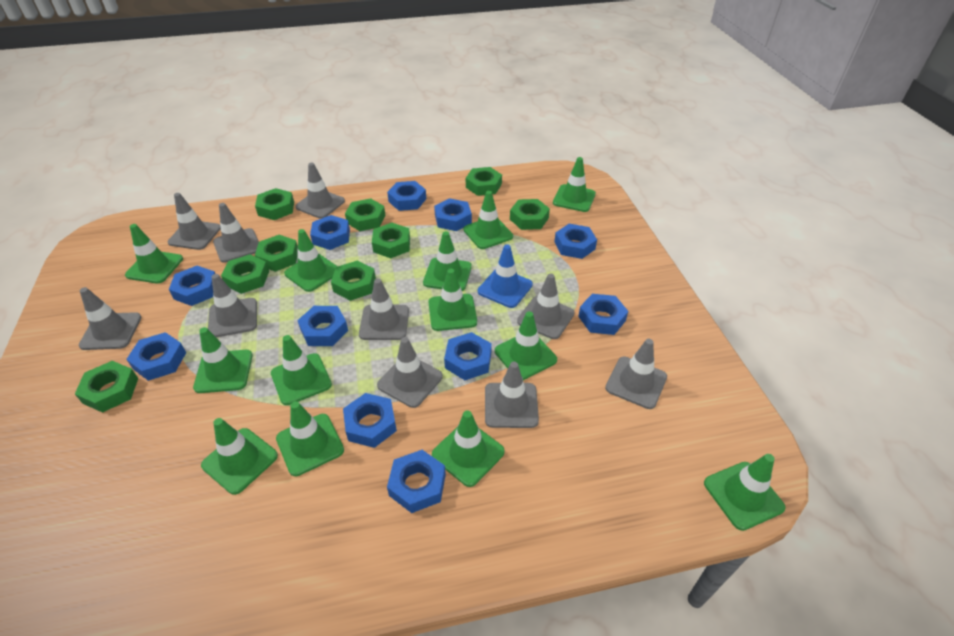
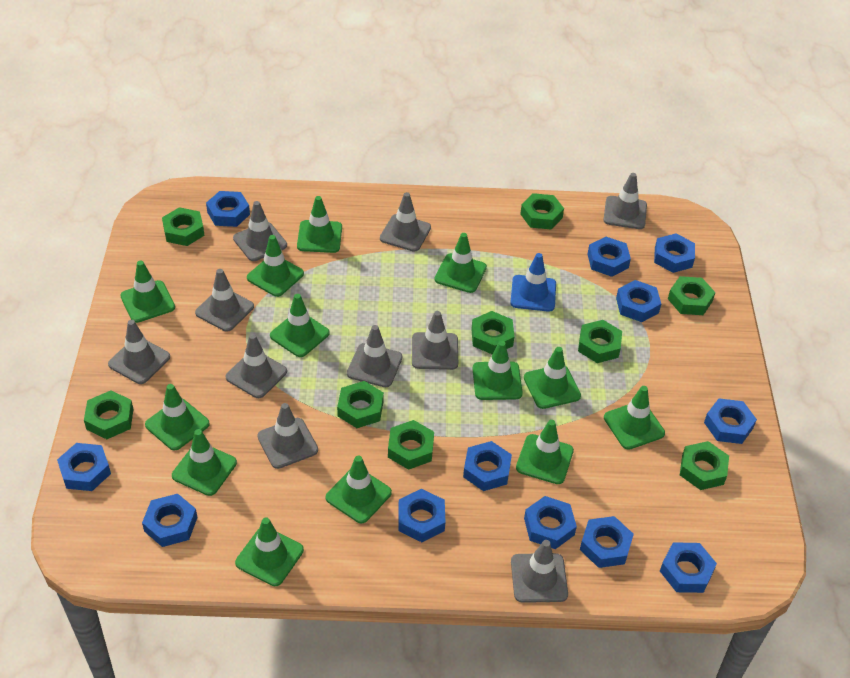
blue nut: 11 -> 12

